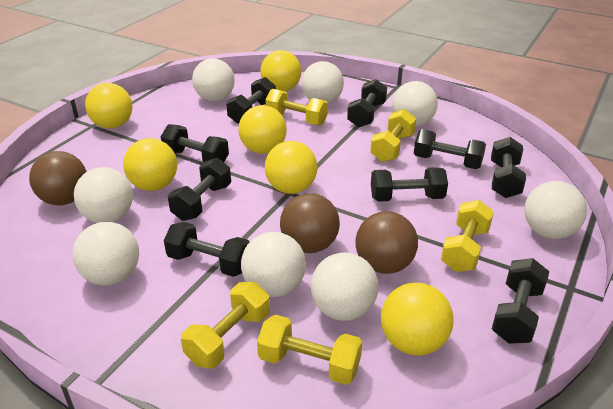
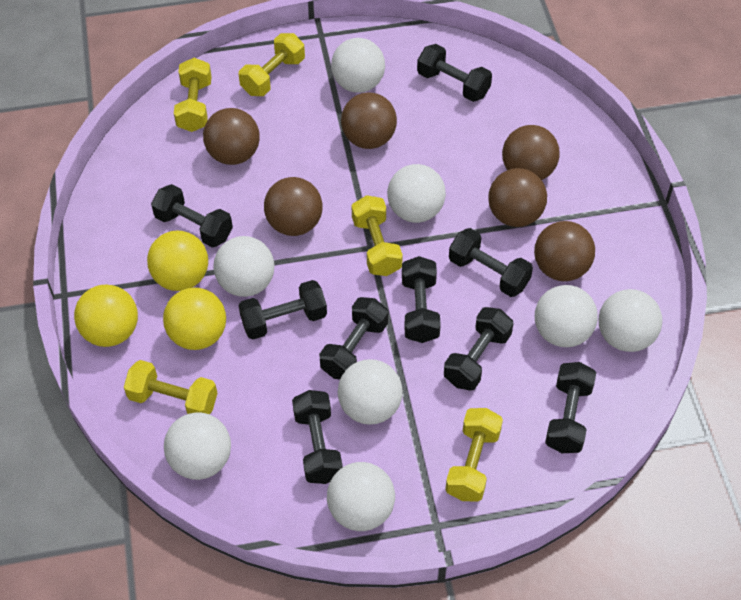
brown ball: 3 -> 6
yellow ball: 6 -> 3

